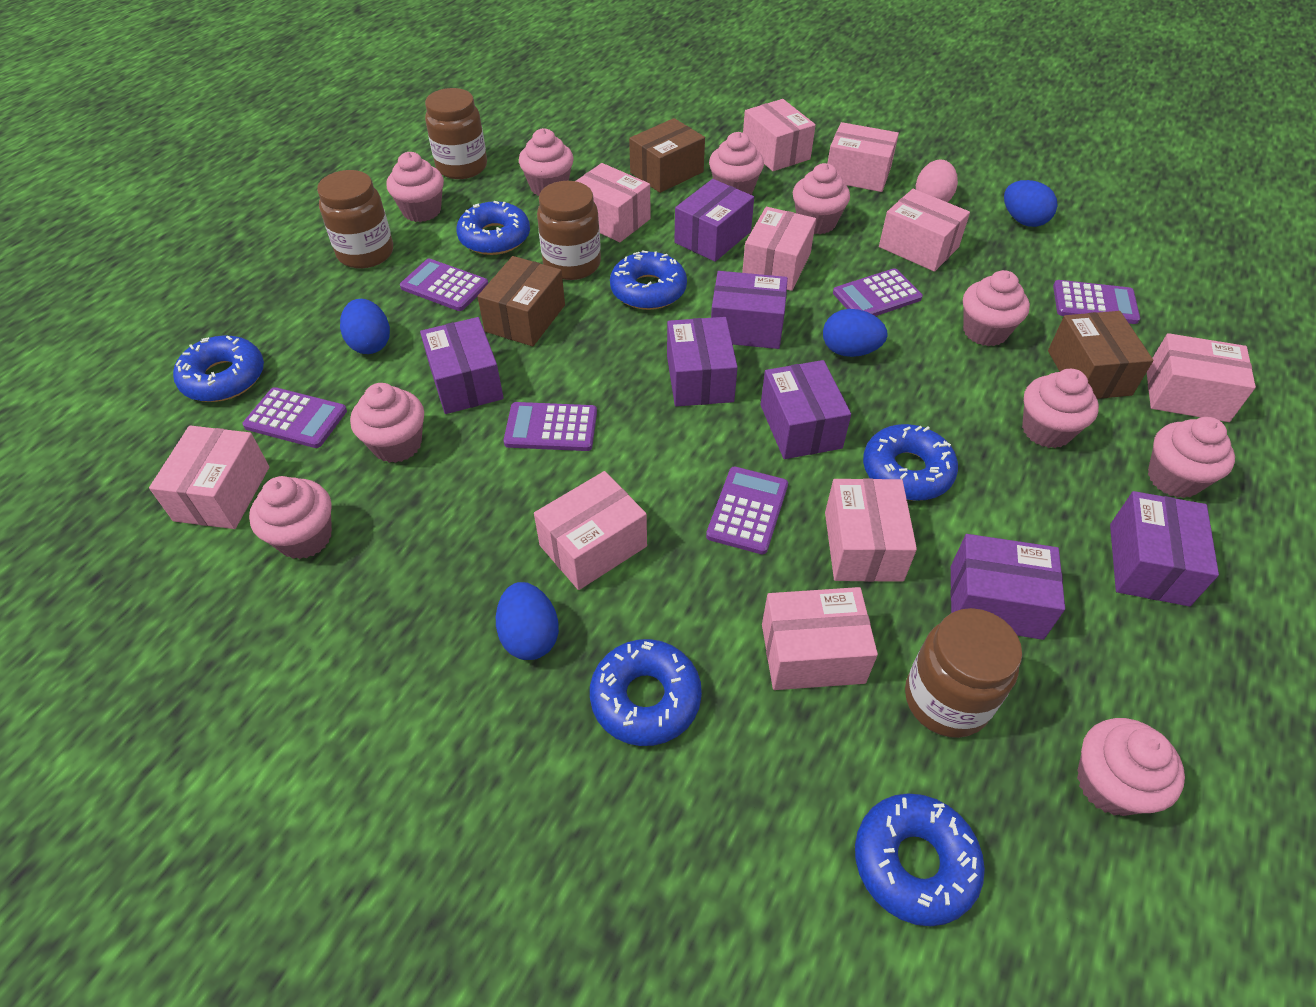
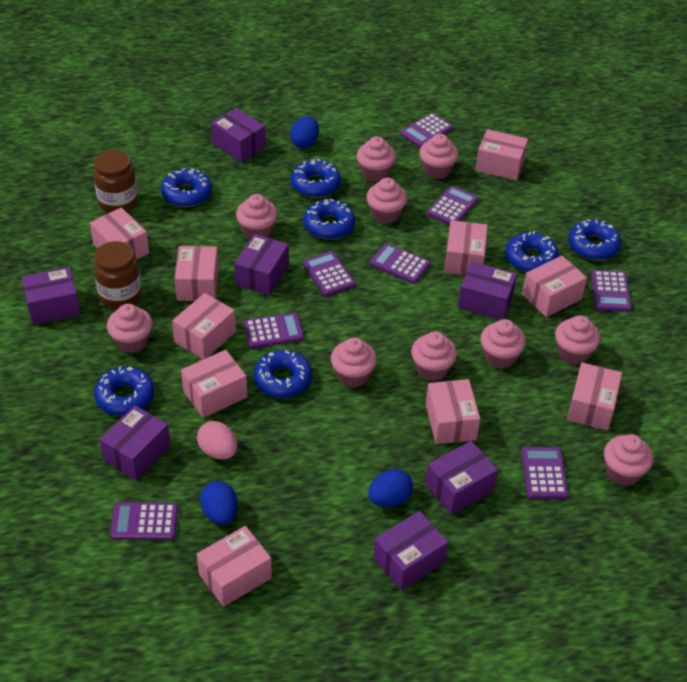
blue donut: 6 -> 7
blue egg: 4 -> 3
brown box: 3 -> 0
brown jar: 4 -> 2
purple calculator: 6 -> 8

